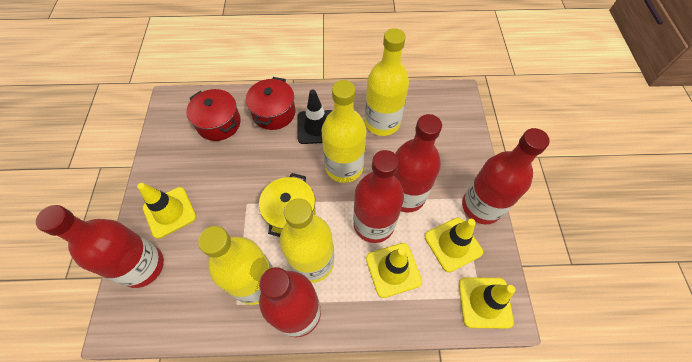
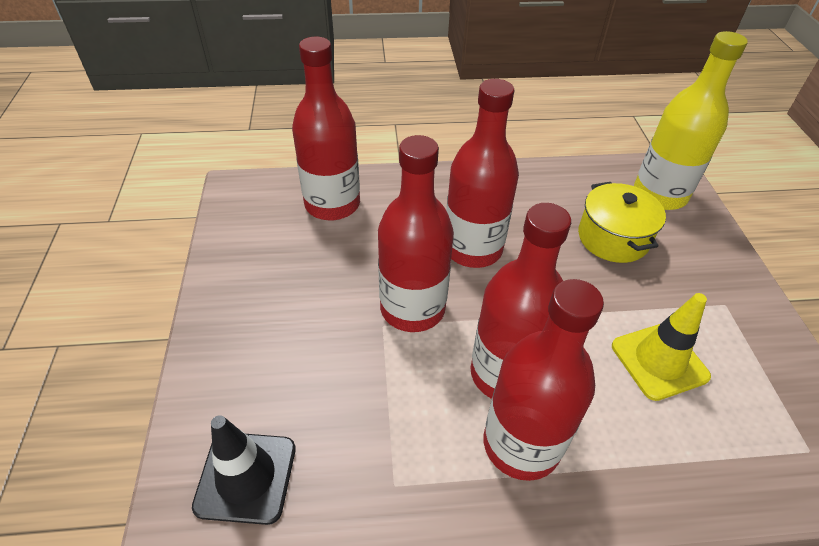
red pot: 2 -> 0
yellow bottle: 4 -> 1
yellow traffic cone: 4 -> 1

